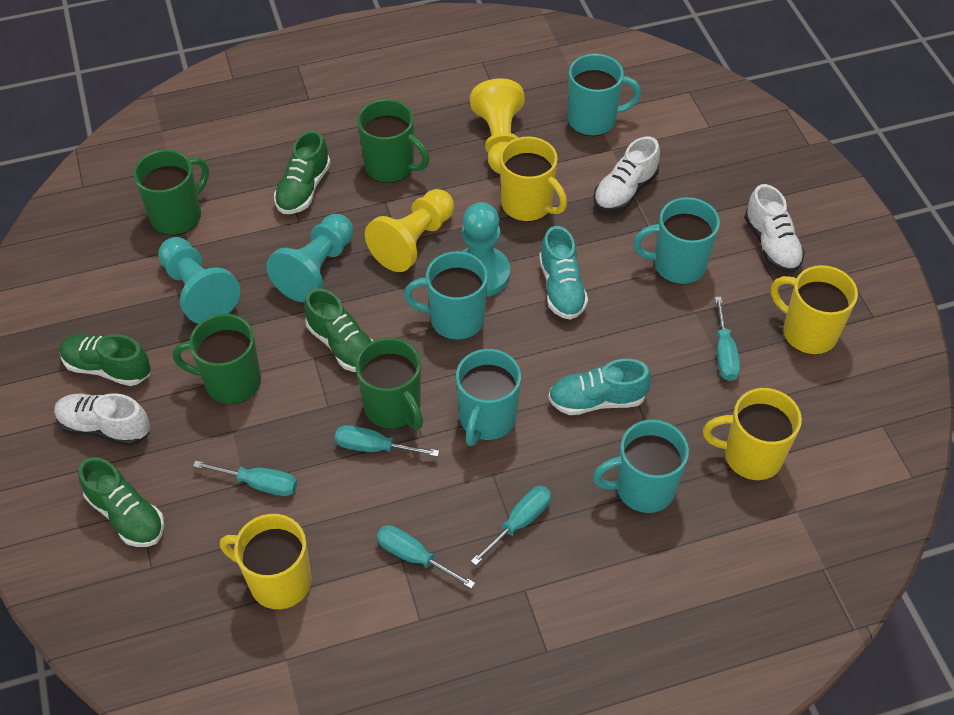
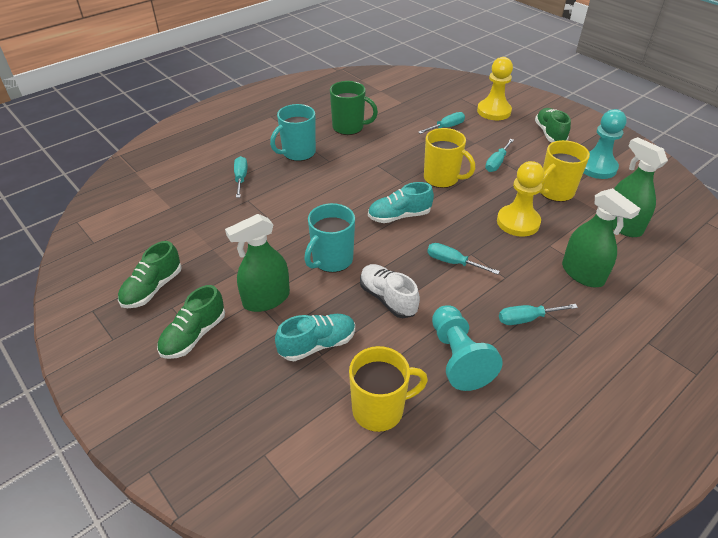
green mug: 4 -> 1
green shoe: 4 -> 3
green spray bottle: 0 -> 3
turquoise mug: 5 -> 2
turquoise pawn: 3 -> 2
white shoe: 3 -> 1
yellow mug: 4 -> 3

